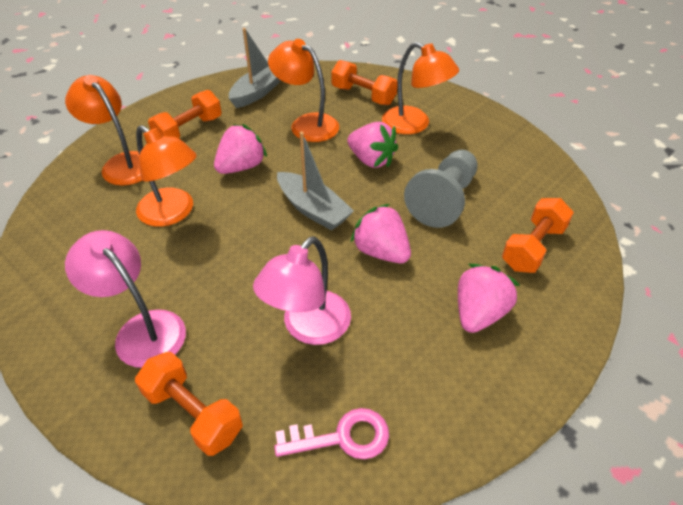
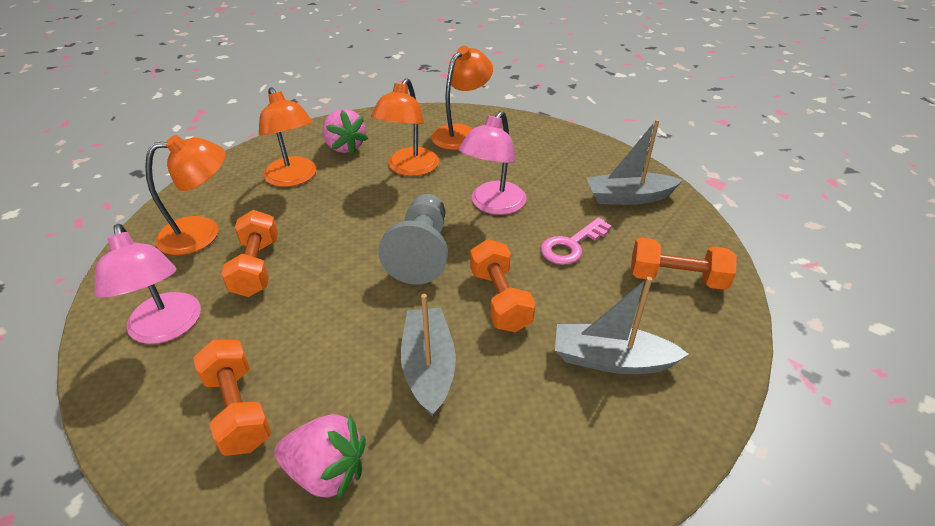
grey boat: 2 -> 3
pink strawberry: 4 -> 2

